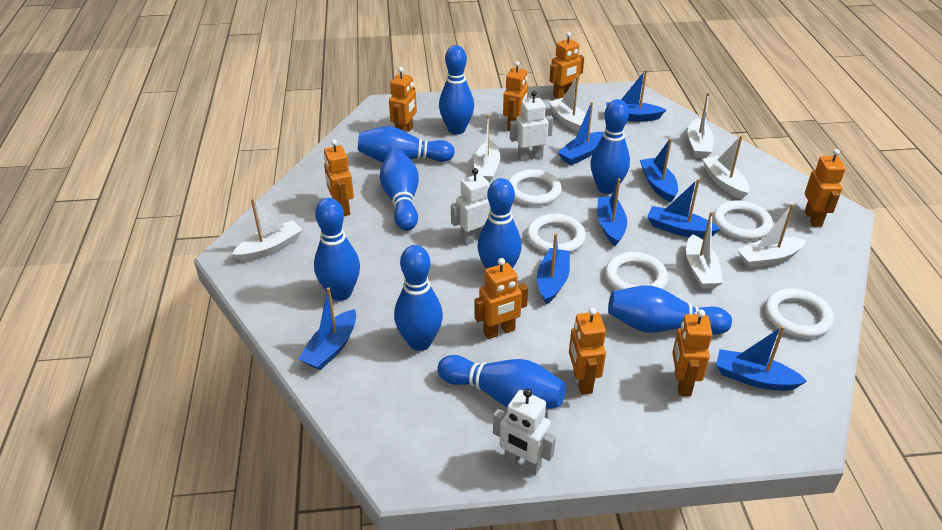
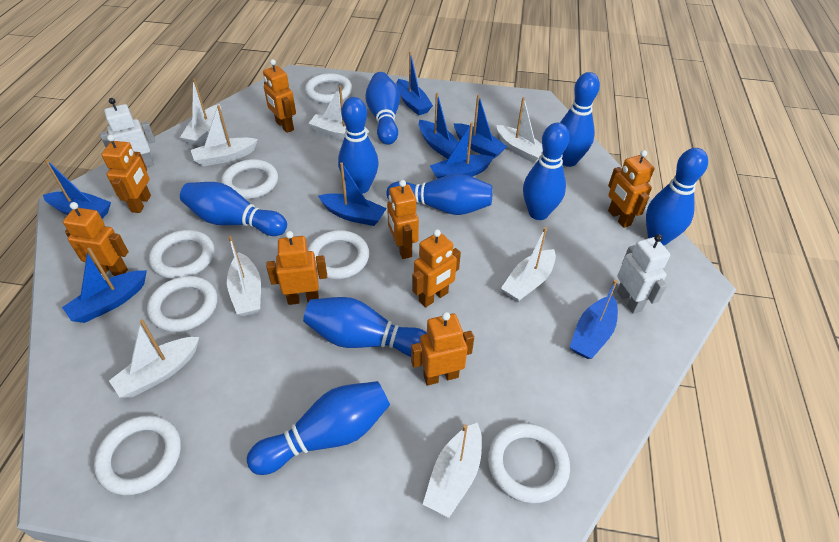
white boat: 7 -> 8
white ring: 5 -> 7
white robot: 3 -> 2

